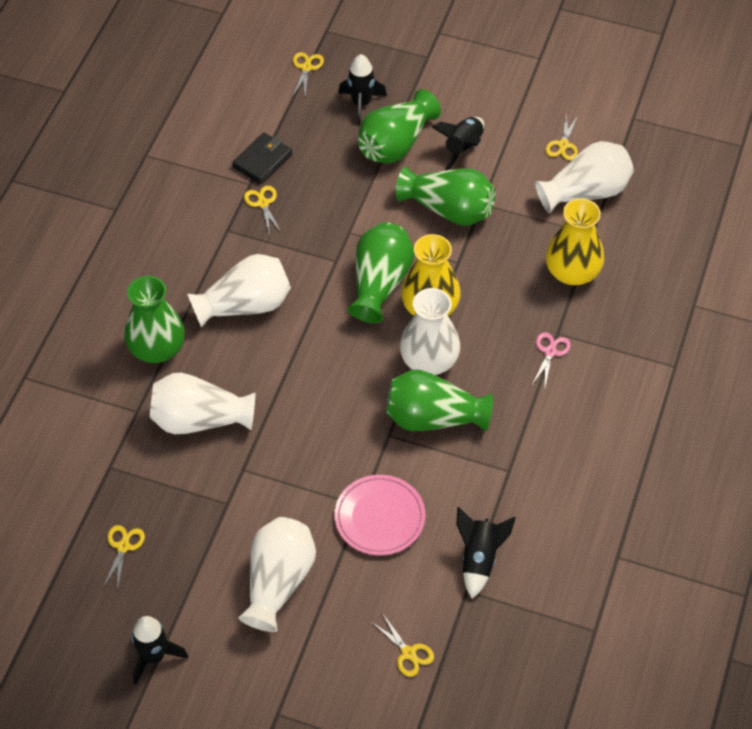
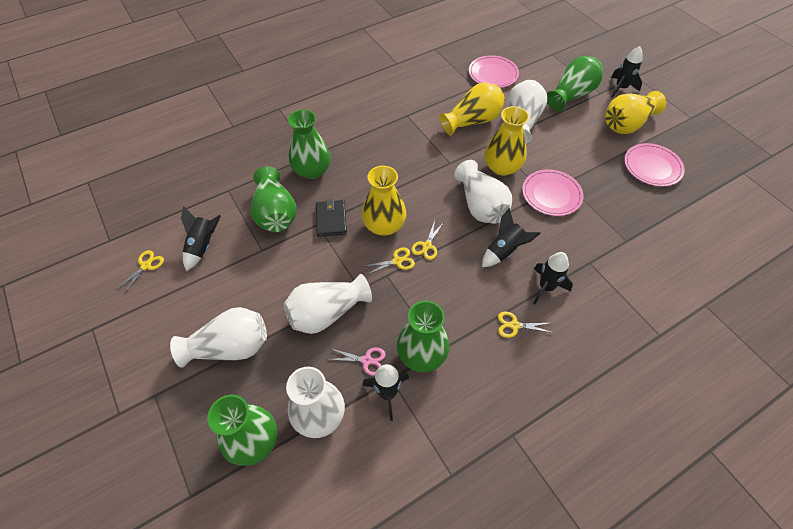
black rocket: 4 -> 5
pink plate: 1 -> 3
yellow scissors: 5 -> 4
yellow vase: 2 -> 4

